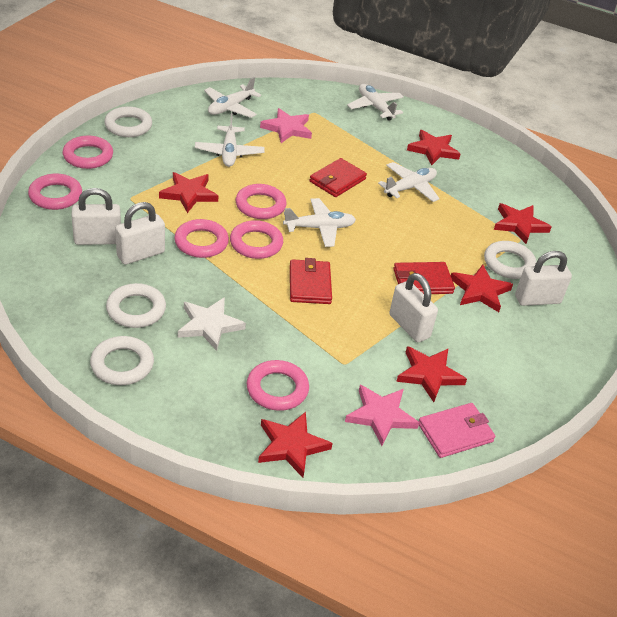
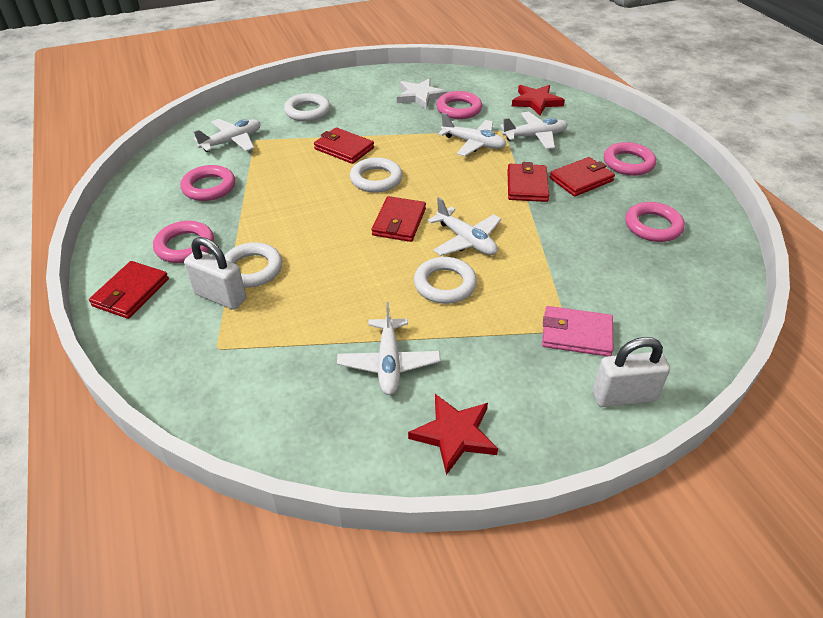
pink ring: 6 -> 5
pink star: 2 -> 0
red star: 6 -> 2
red wallet: 3 -> 5
white padlock: 4 -> 2

